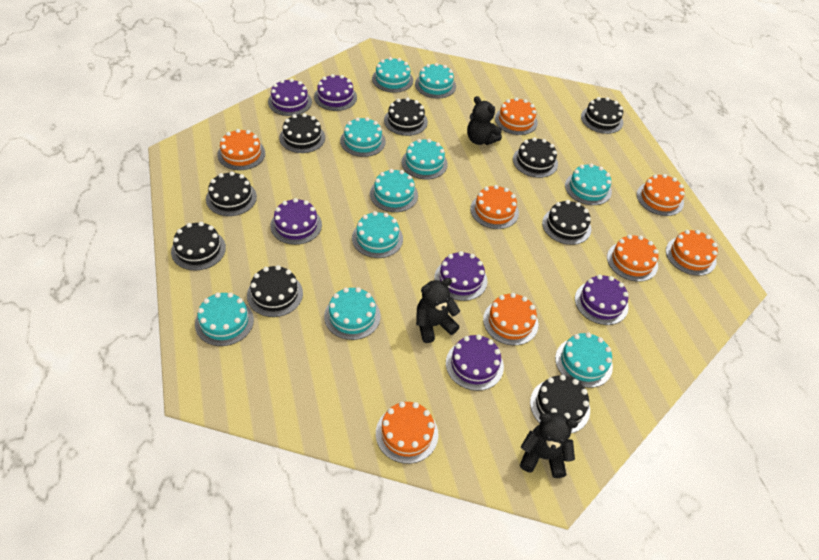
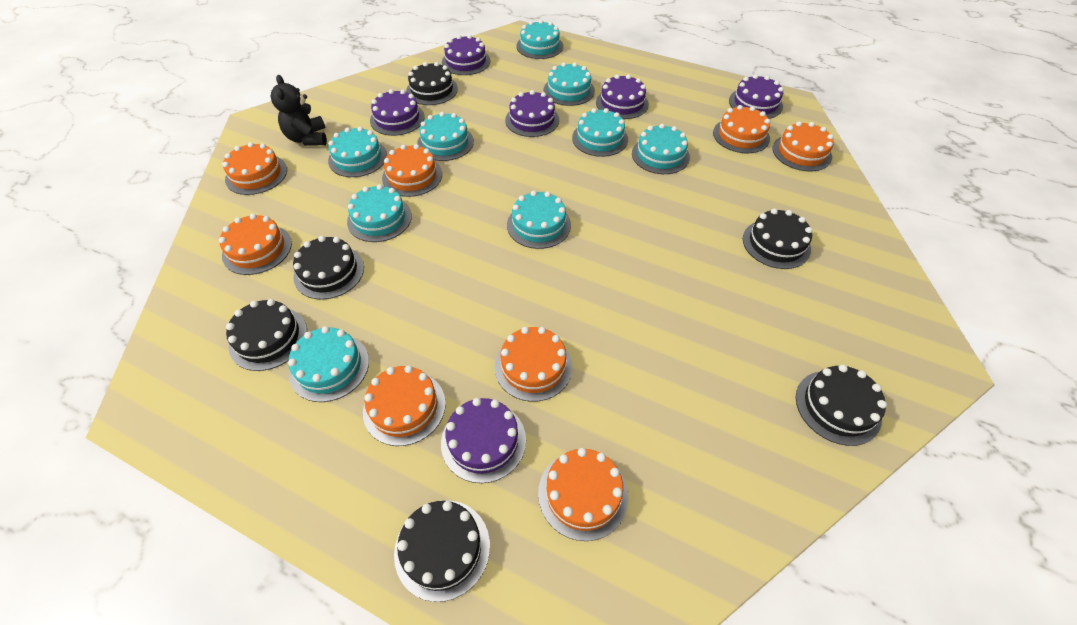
black cake: 9 -> 6
black teddy bear: 3 -> 1
turquoise cake: 10 -> 9

